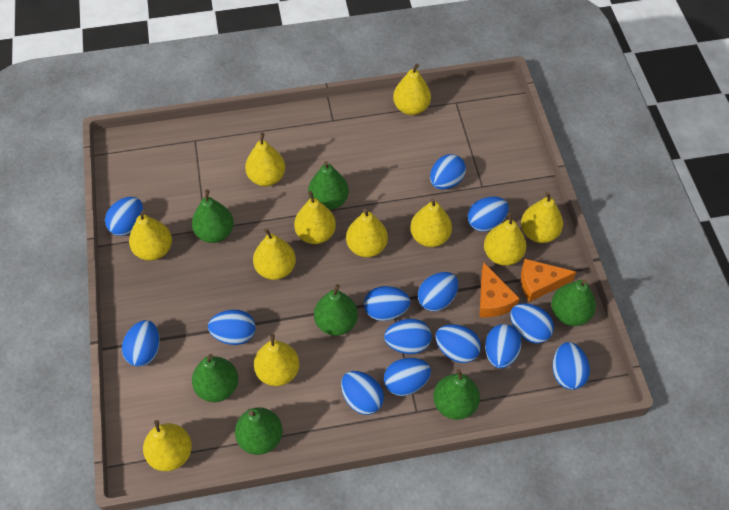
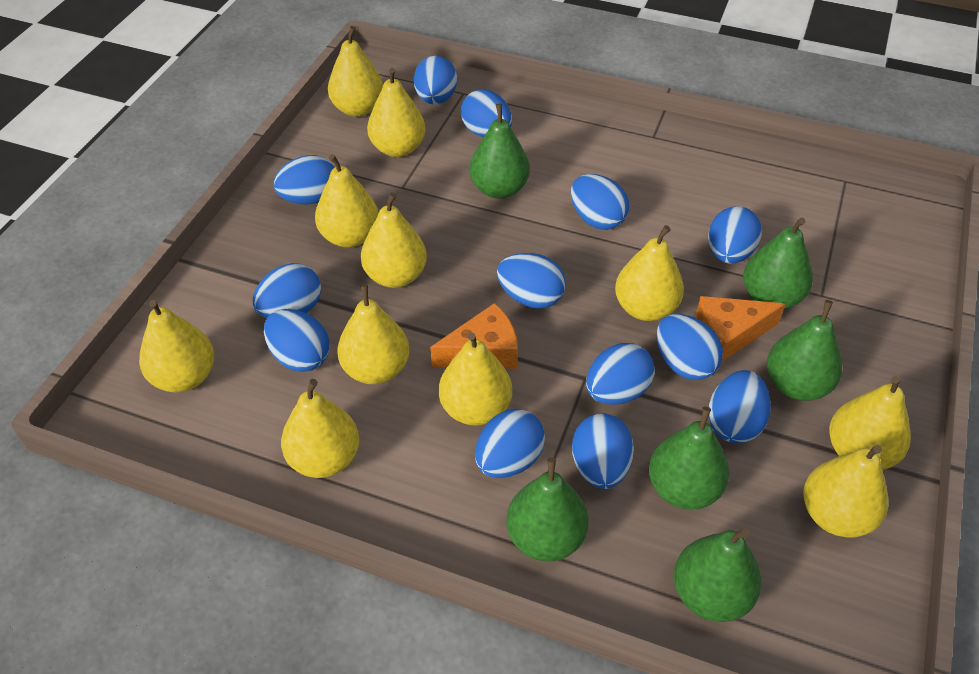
blue egg: 14 -> 13
green pear: 7 -> 6

